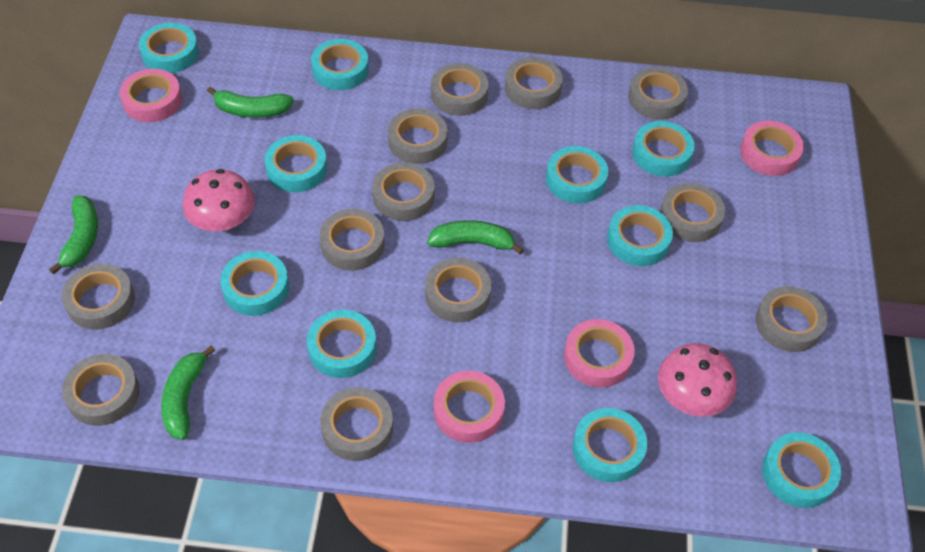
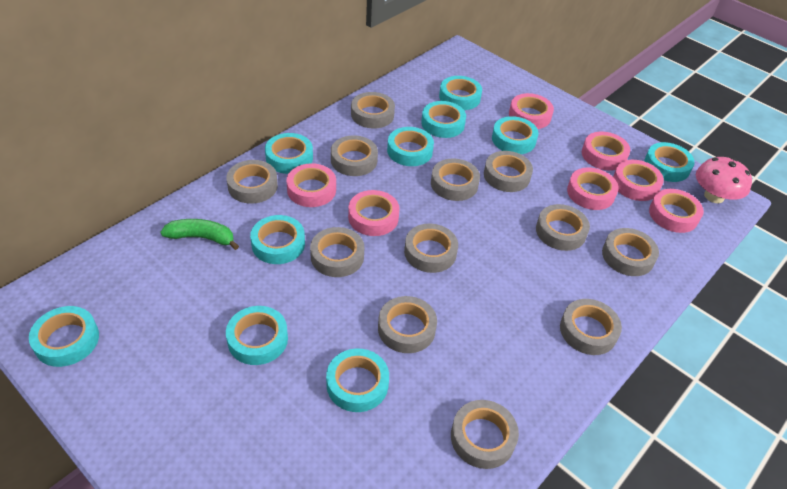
green banana: 4 -> 1
pink mushroom: 2 -> 1
pink tape: 4 -> 7

